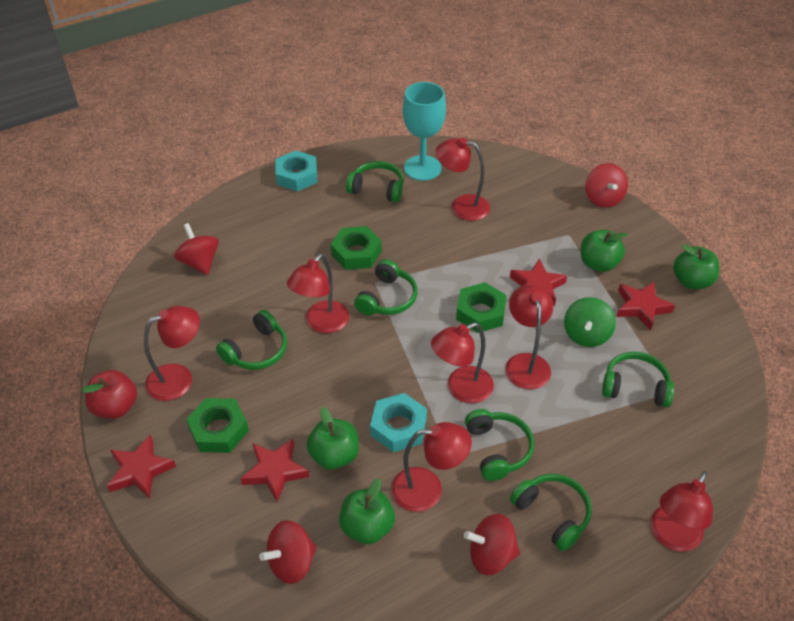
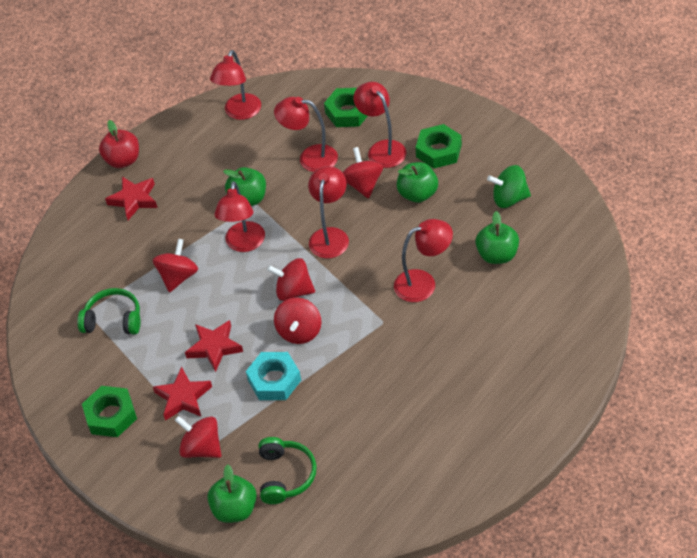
green headphones: 6 -> 2
red lamp: 7 -> 6
red spinning top: 4 -> 5
red star: 4 -> 3
turquoise goblet: 1 -> 0
turquoise nut: 2 -> 1

